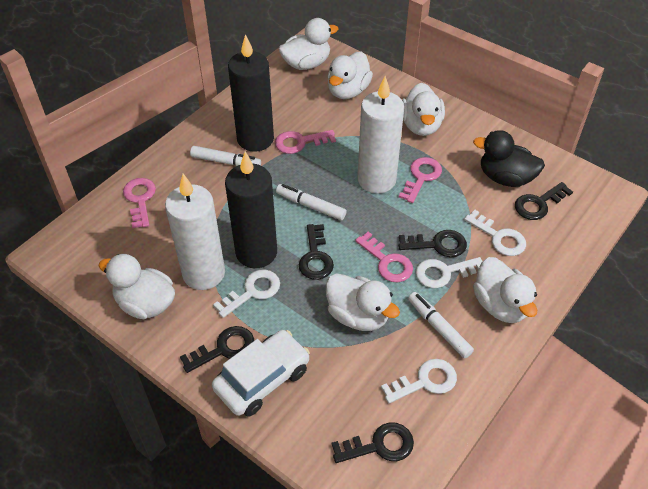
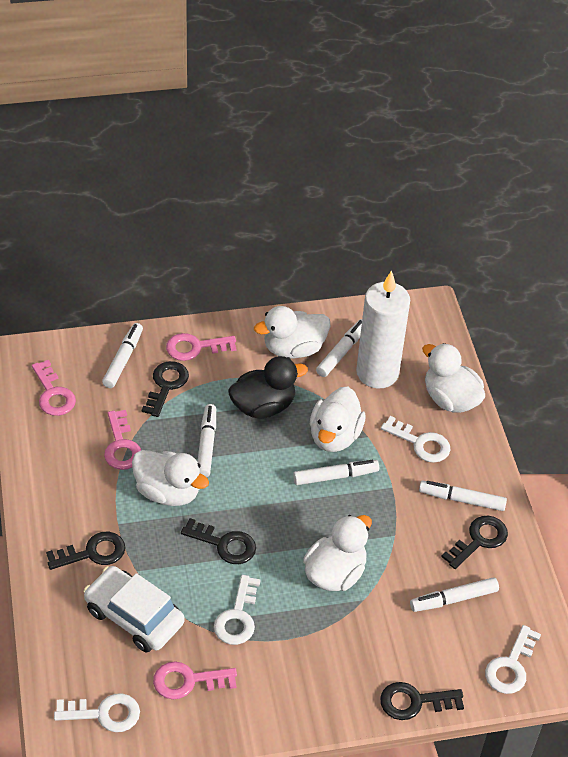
black candle: 2 -> 0
white candle: 2 -> 1
white duck: 6 -> 5
white marker: 3 -> 6

